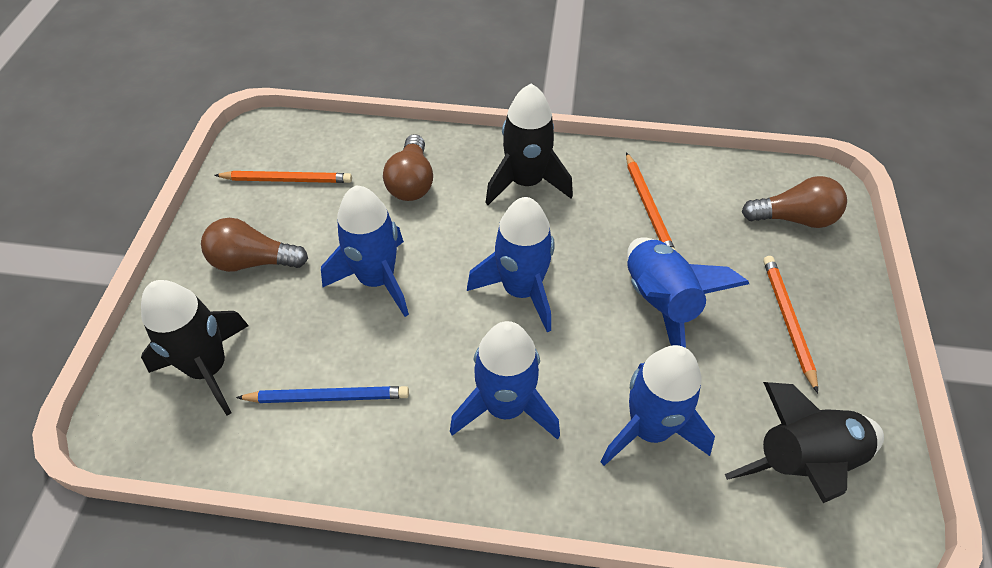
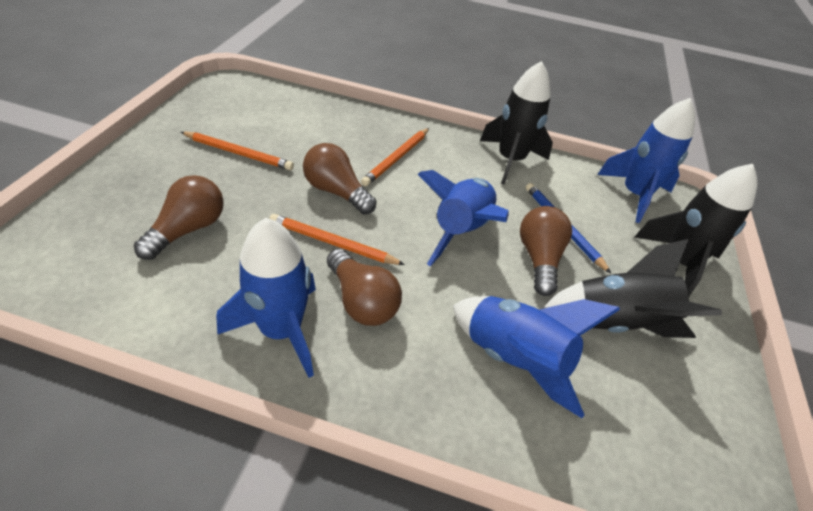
blue rocket: 5 -> 4
brown light bulb: 3 -> 4

